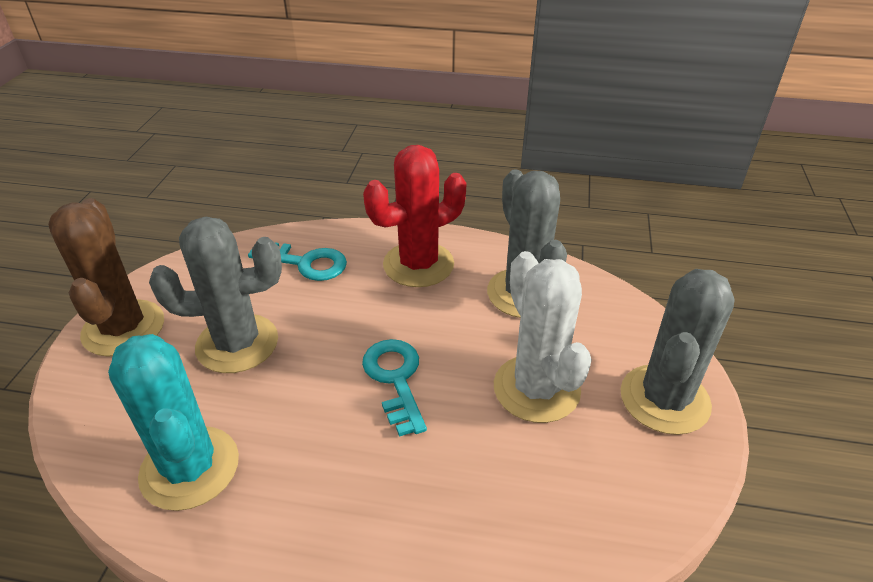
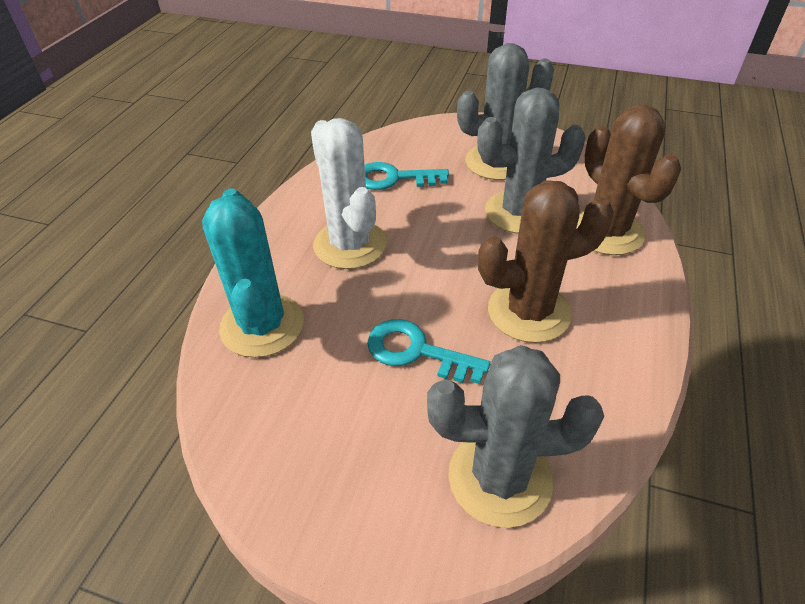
brown cactus: 1 -> 2
red cactus: 1 -> 0

